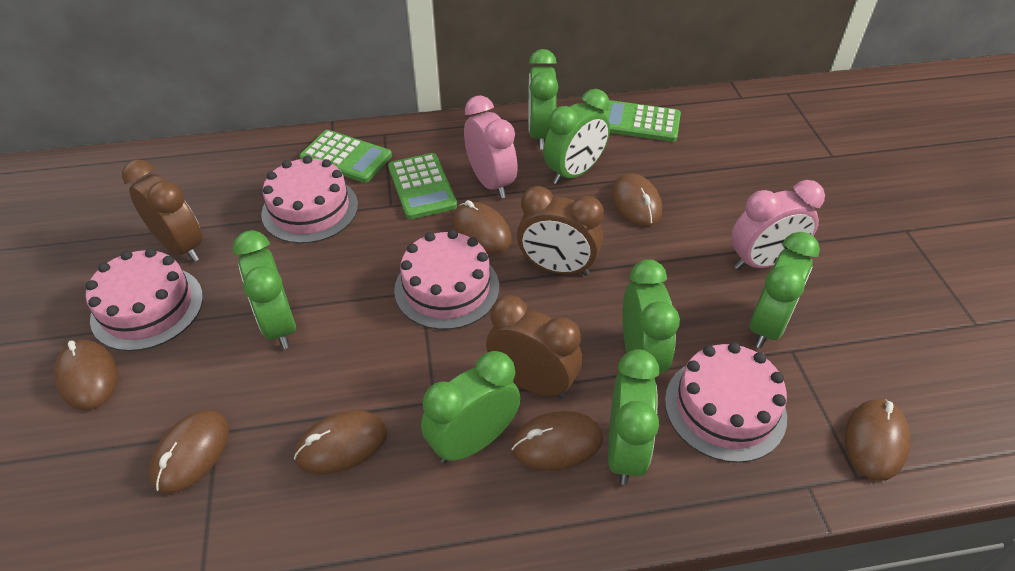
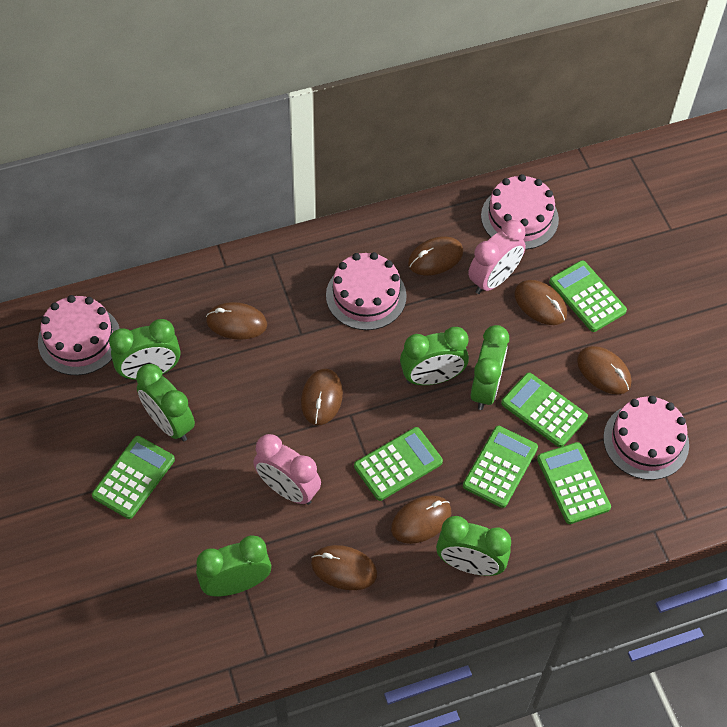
brown clock: 3 -> 0
green calculator: 3 -> 6
green clock: 7 -> 6

